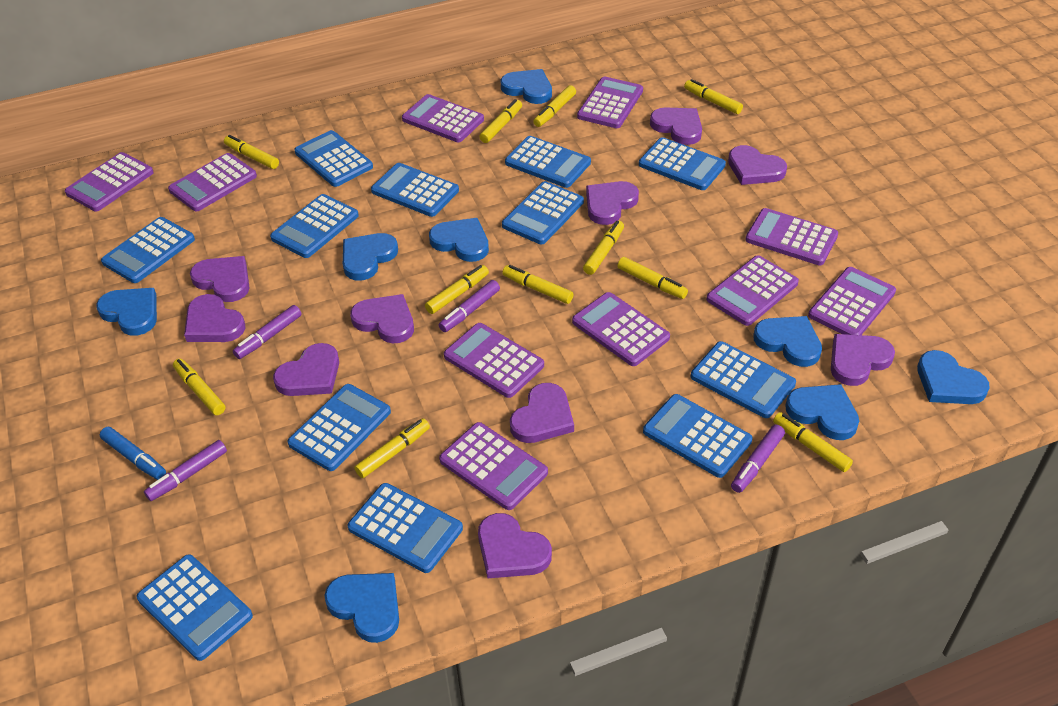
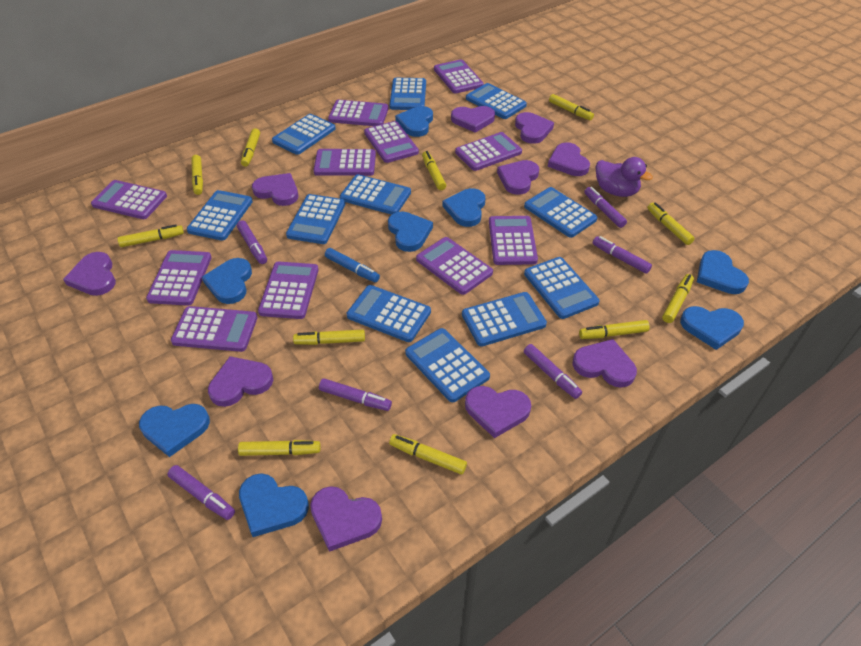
blue calculator: 12 -> 11
purple calculator: 10 -> 11
purple duck: 0 -> 1
purple marker: 4 -> 6

